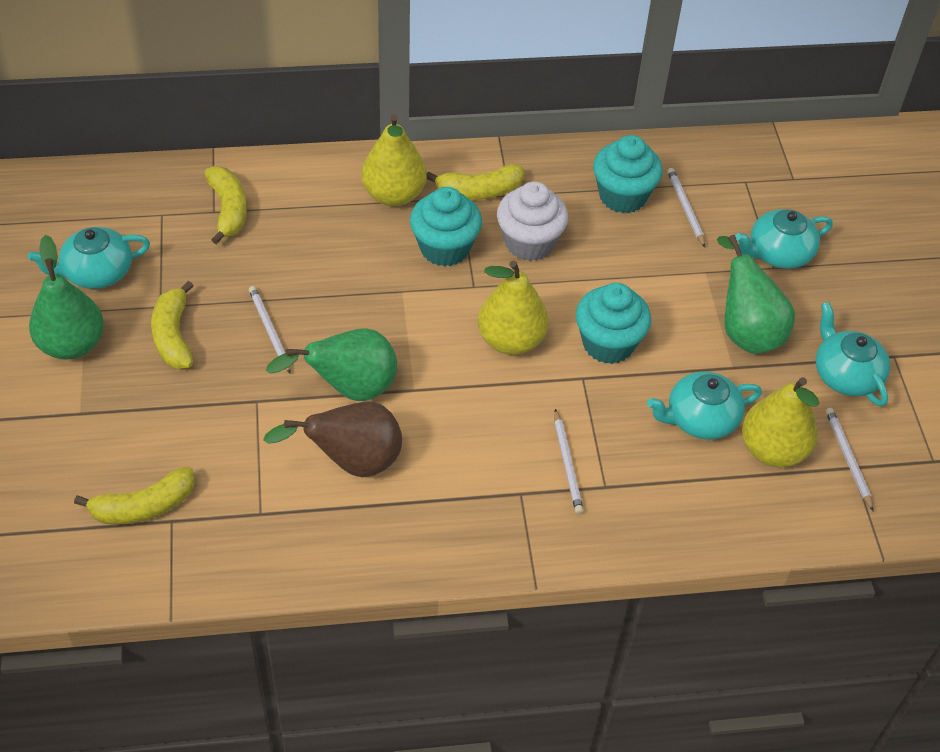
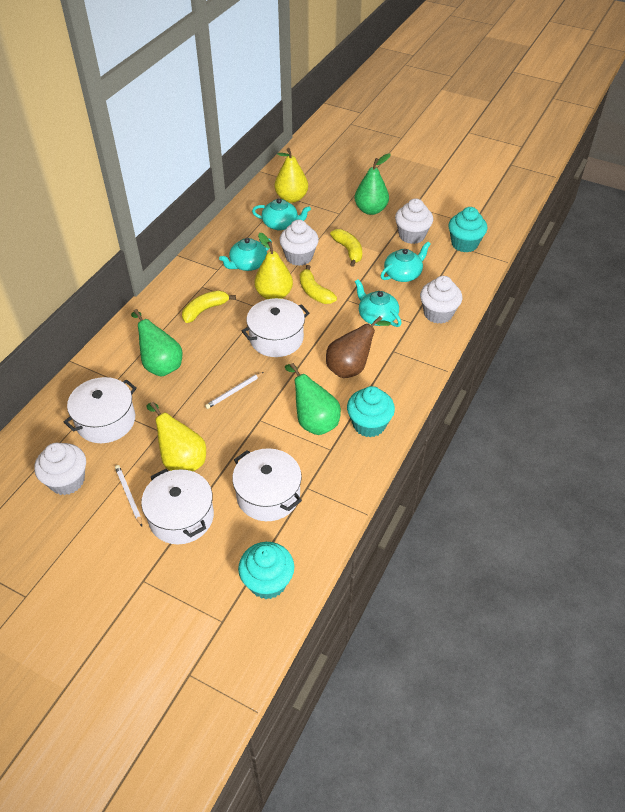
white cupcake: 1 -> 4
white pencil: 4 -> 2
white pot: 0 -> 4
yellow banana: 4 -> 3

